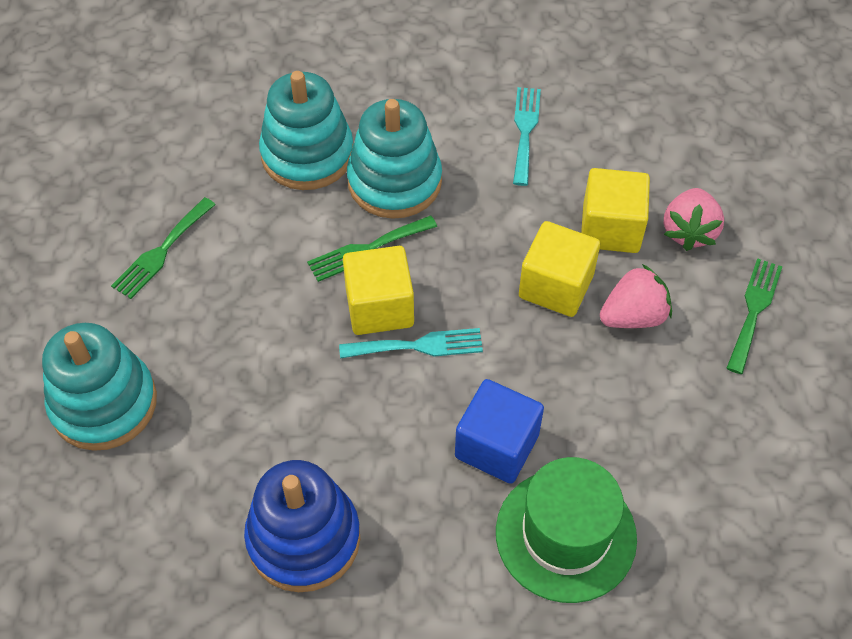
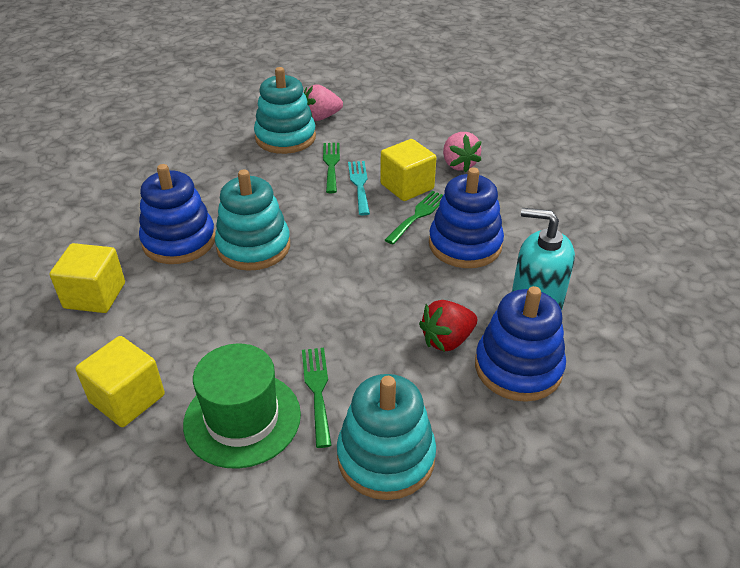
blue cube: 1 -> 0
blue stacking toy: 1 -> 3
red strawberry: 0 -> 1
turquoise fork: 2 -> 1
turquoise soap dispenser: 0 -> 1

